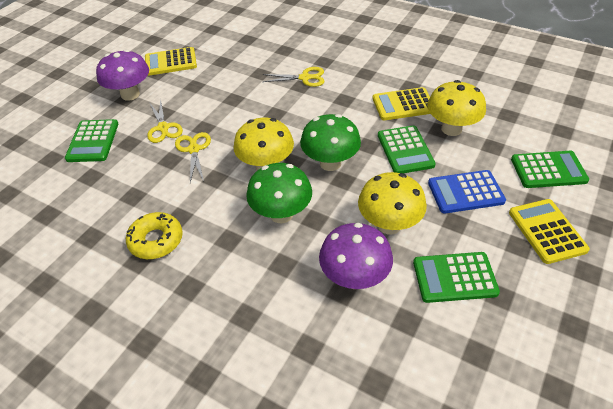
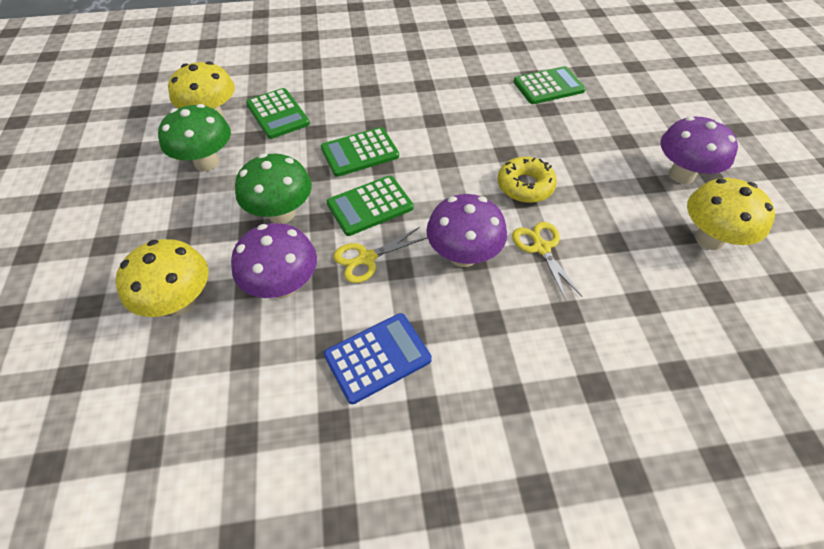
purple mushroom: 2 -> 3
yellow calculator: 3 -> 0
yellow scissors: 3 -> 2

